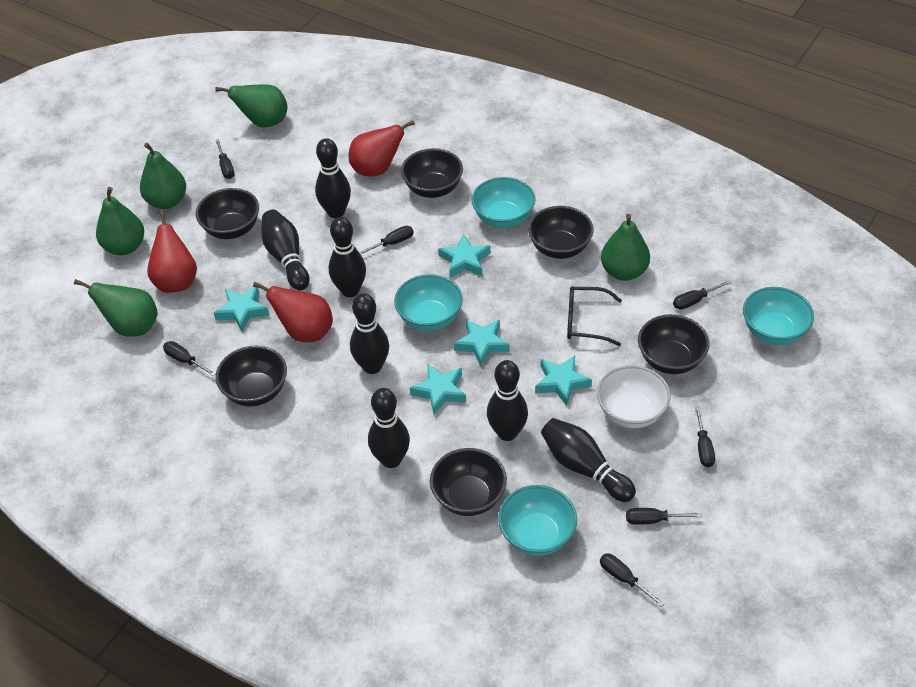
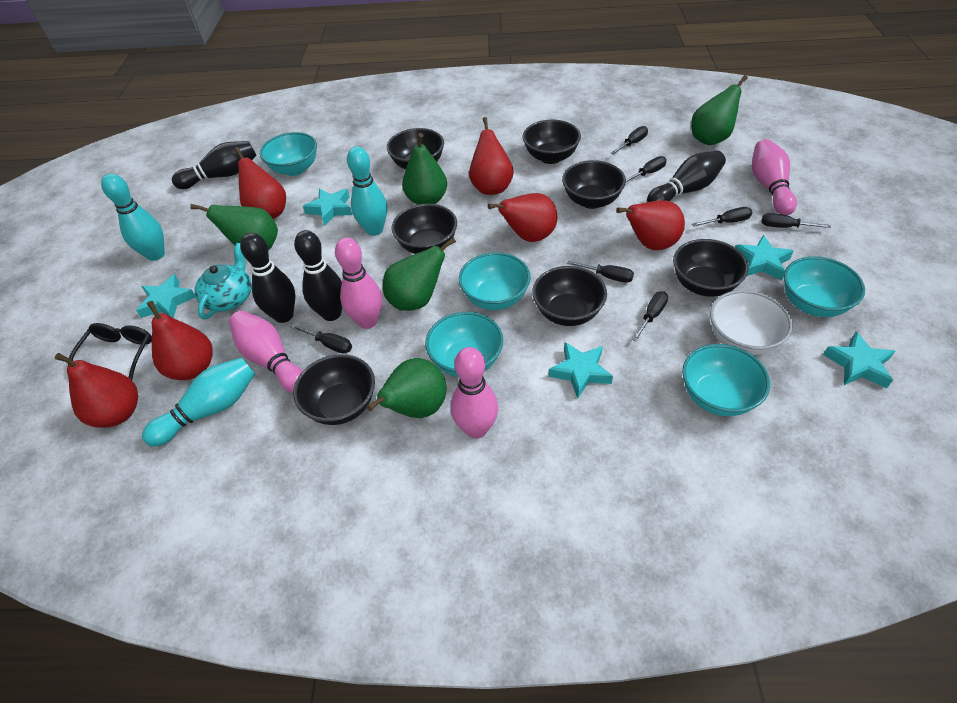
black bowl: 6 -> 7
black bowling pin: 7 -> 4
pink bowling pin: 0 -> 4
red pear: 3 -> 6
turquoise bowl: 4 -> 5
turquoise bowling pin: 0 -> 3
turquoise teapot: 0 -> 1

